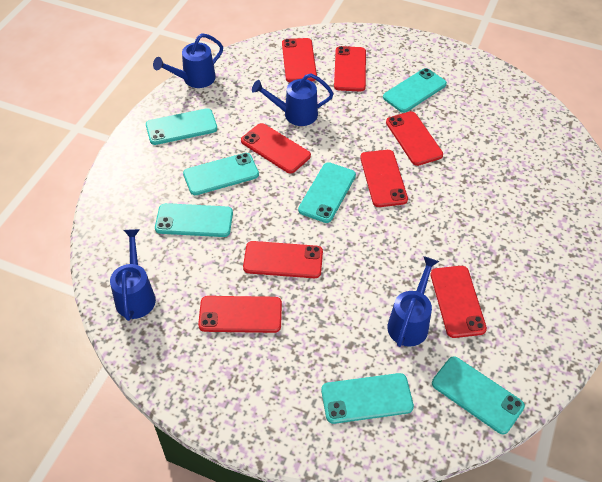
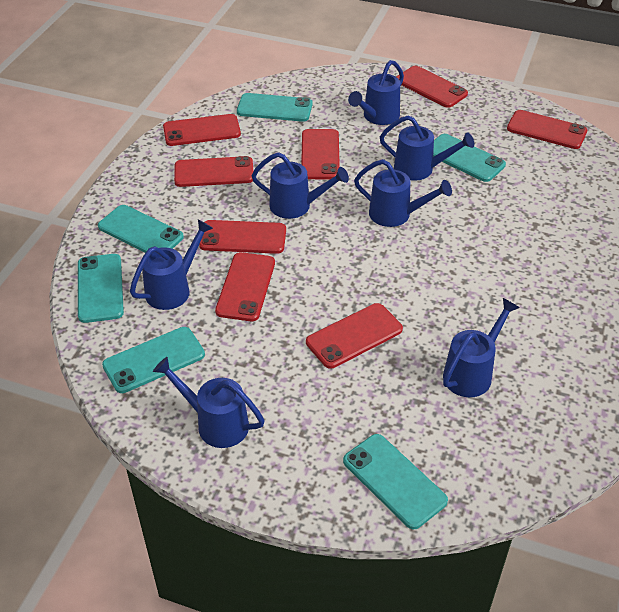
blue watering can: 4 -> 7
turquoise phone: 7 -> 6

